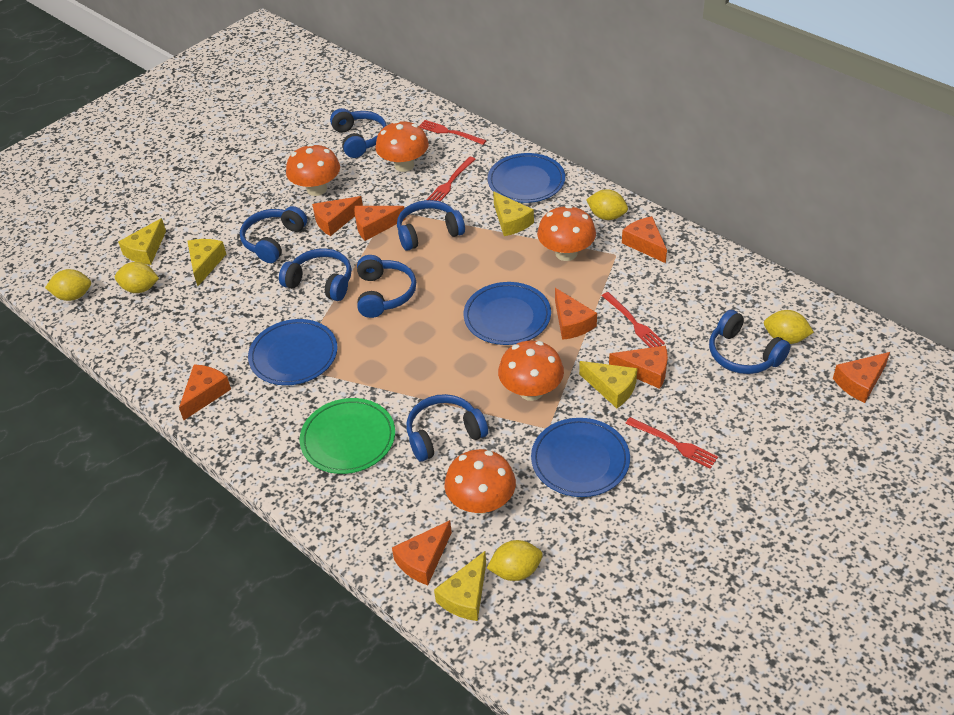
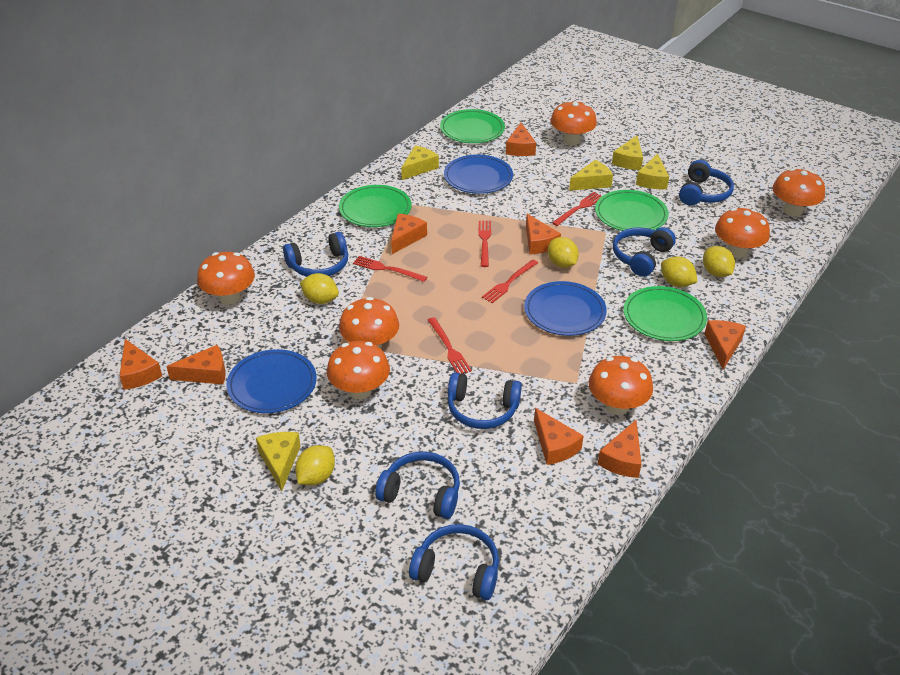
blue headphones: 7 -> 6
blue plate: 4 -> 3
green plate: 1 -> 4
orange mushroom: 5 -> 7
red fork: 4 -> 5

